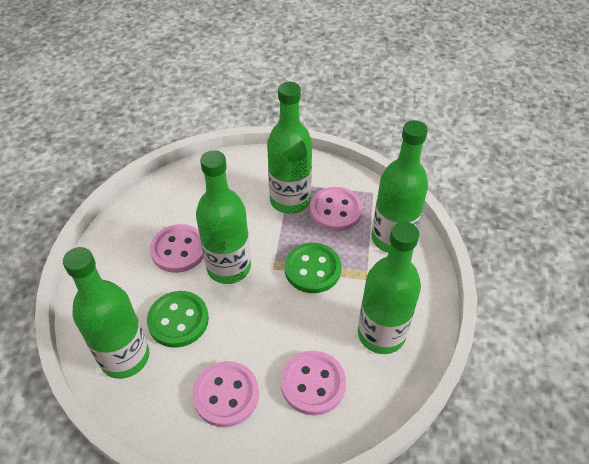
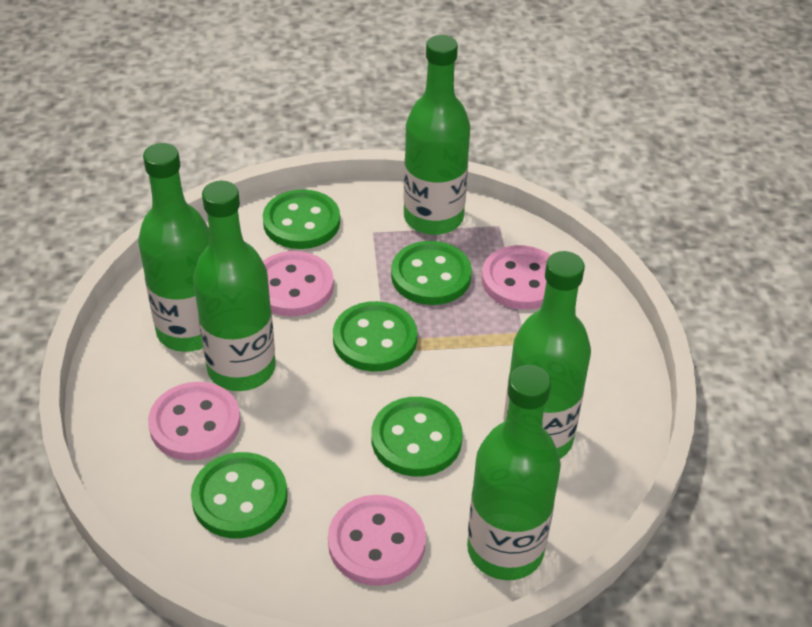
green button: 2 -> 5

